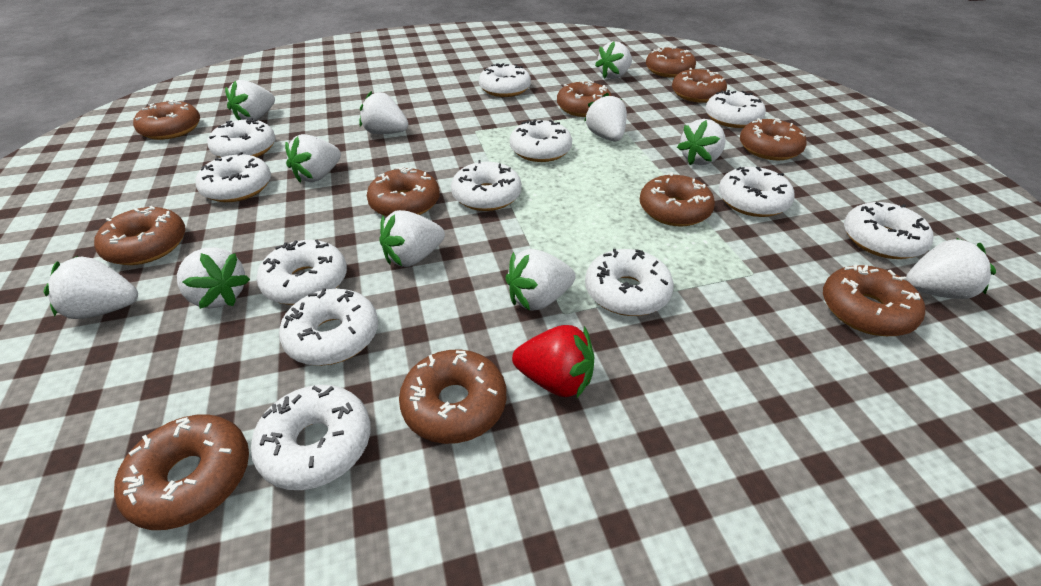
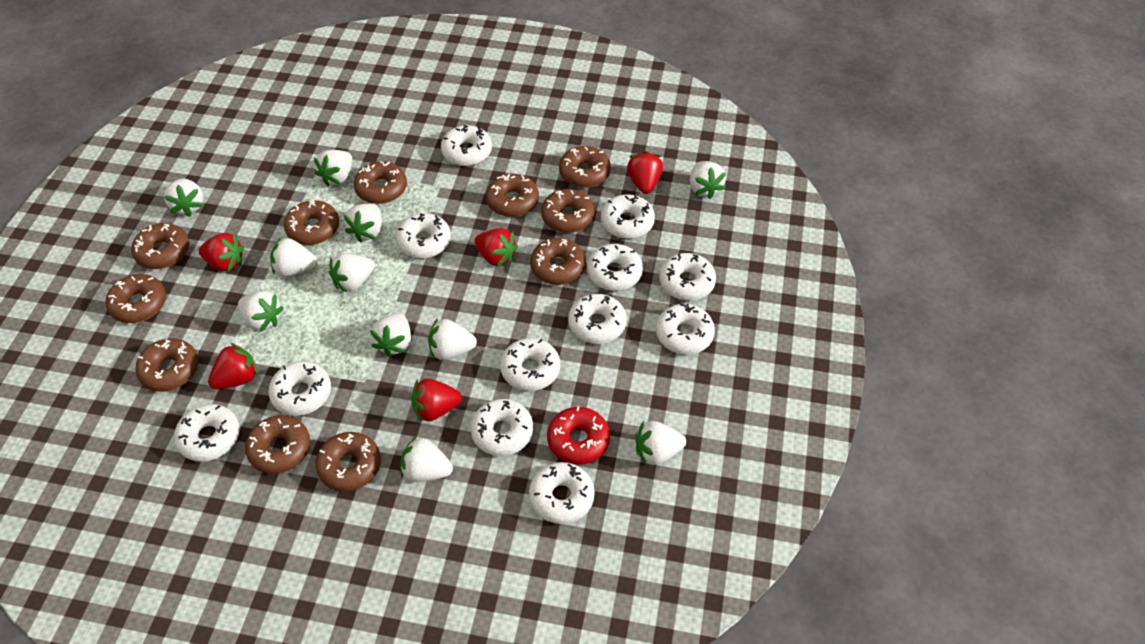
red donut: 0 -> 1
red strawberry: 1 -> 5

